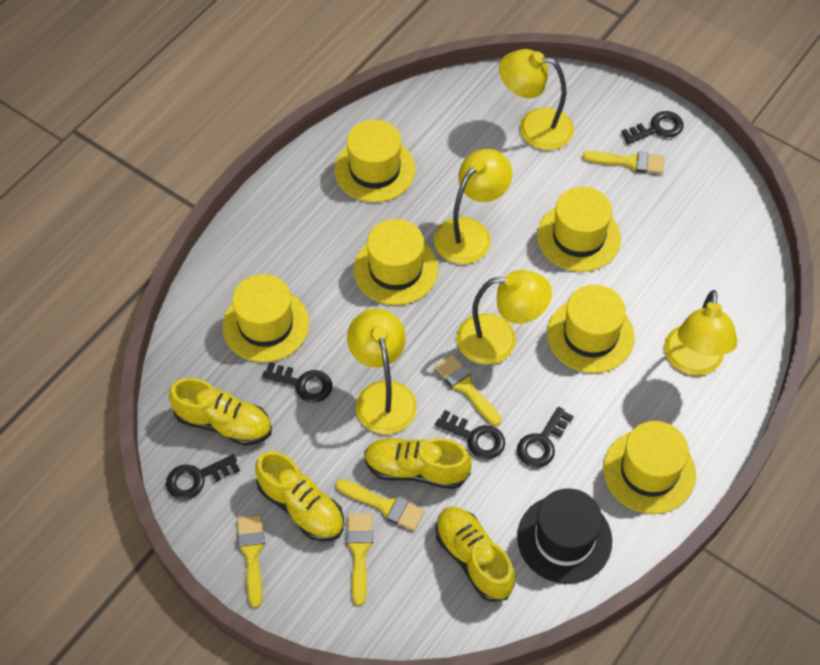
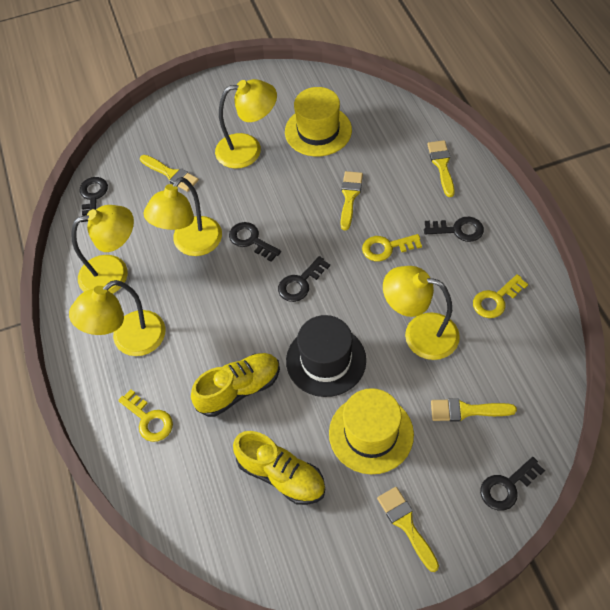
yellow hat: 6 -> 2
yellow key: 0 -> 3
yellow shoe: 4 -> 2

